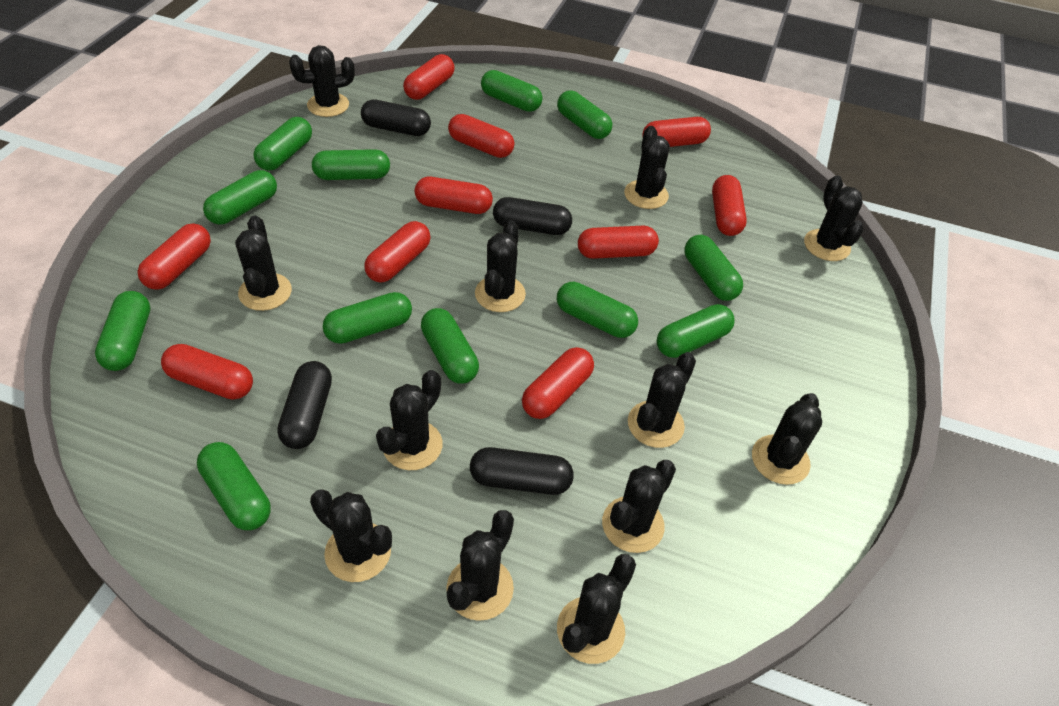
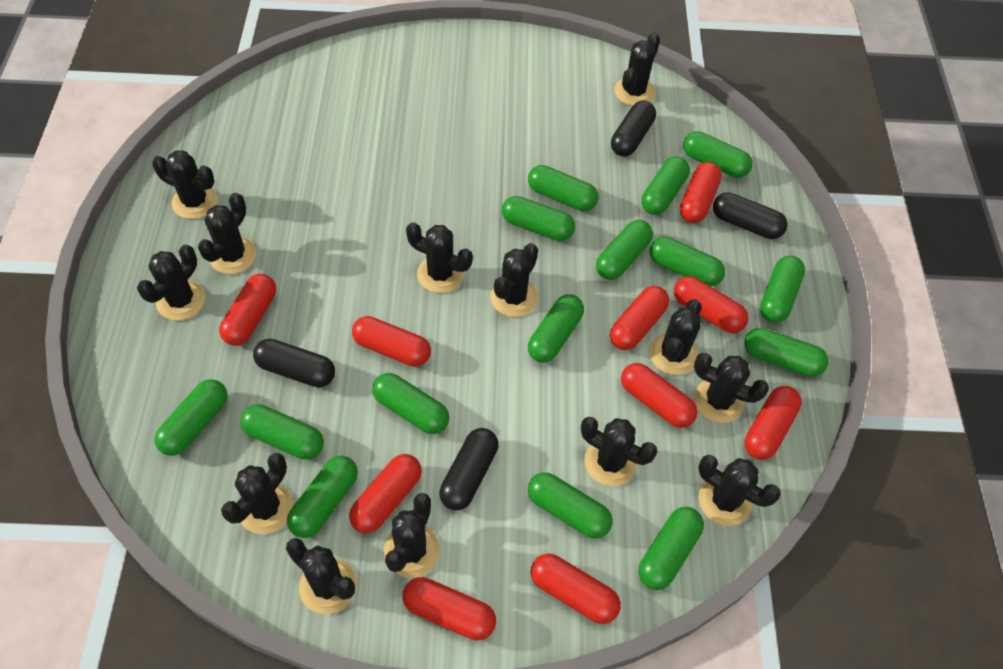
black cactus: 12 -> 13
green capsule: 12 -> 15

